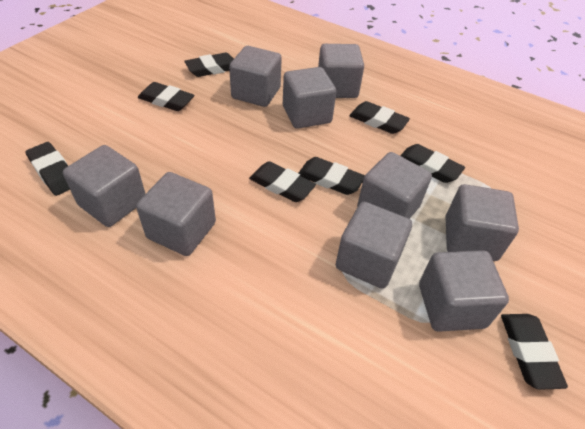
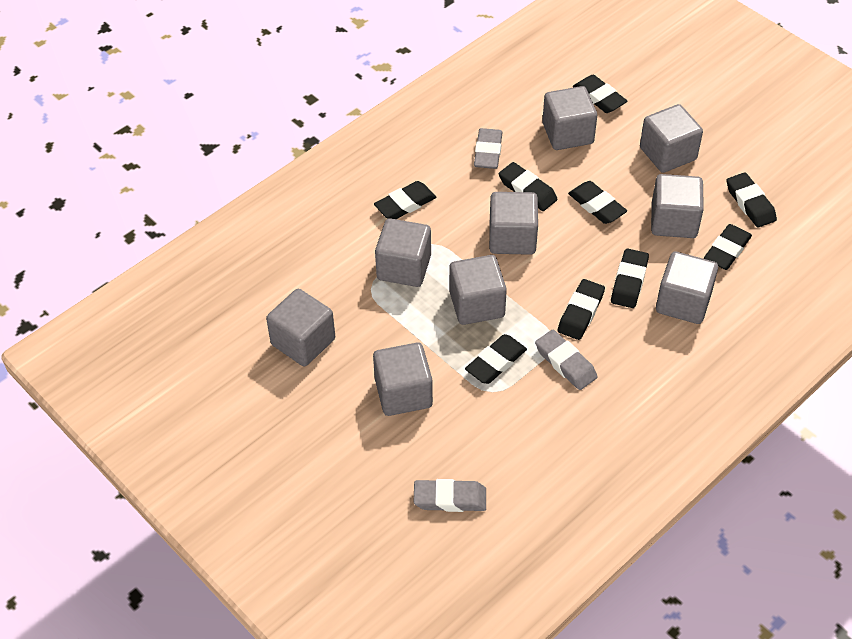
black eraser: 8 -> 9
grey eraser: 0 -> 3

